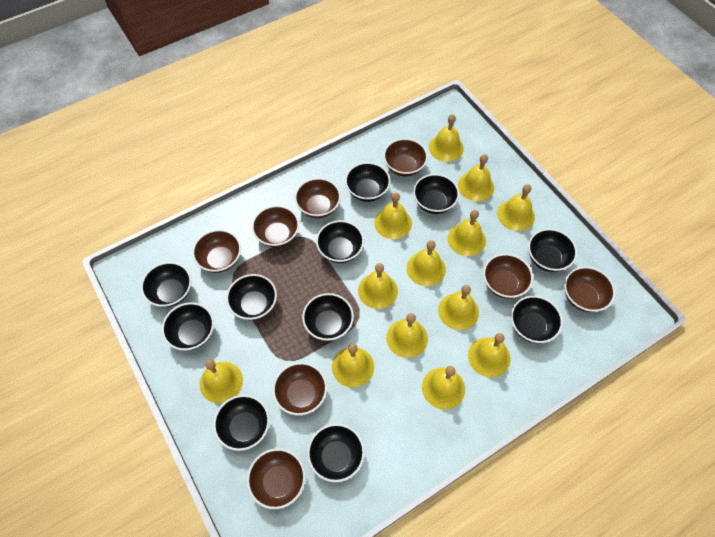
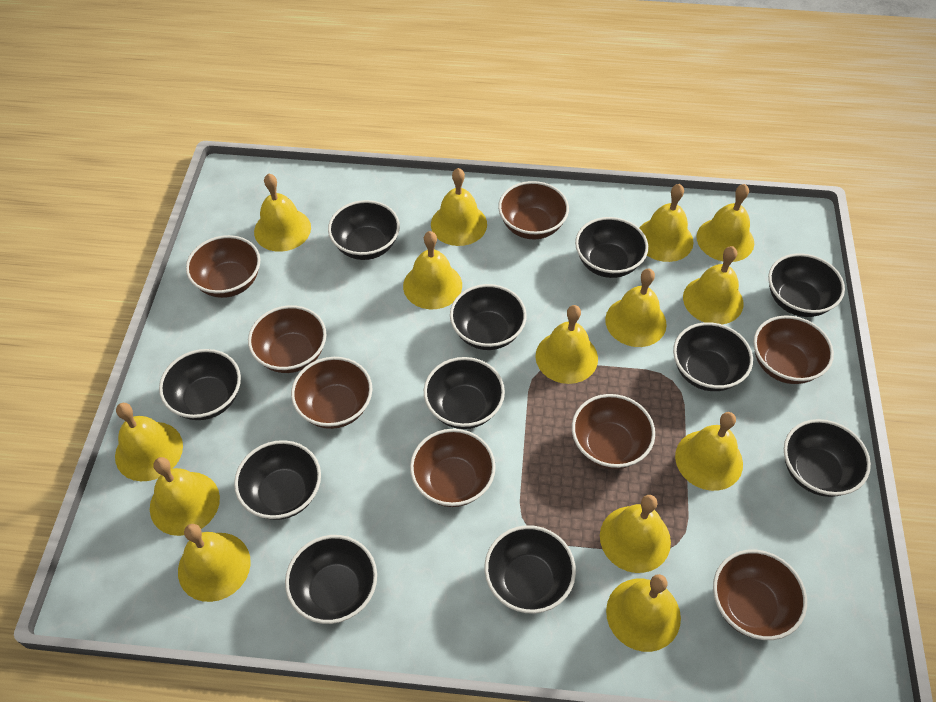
yellow bell: 13 -> 14

